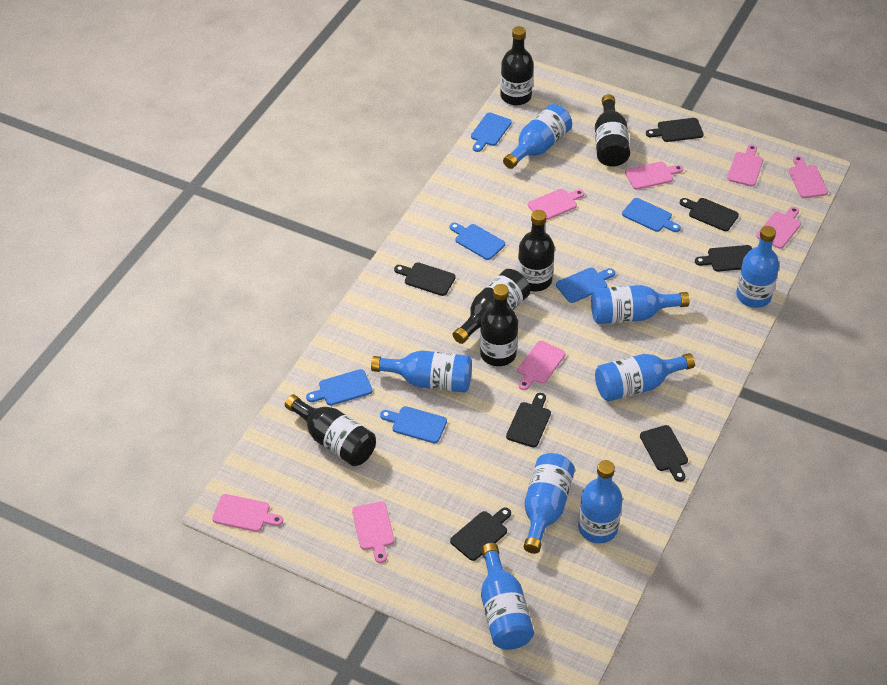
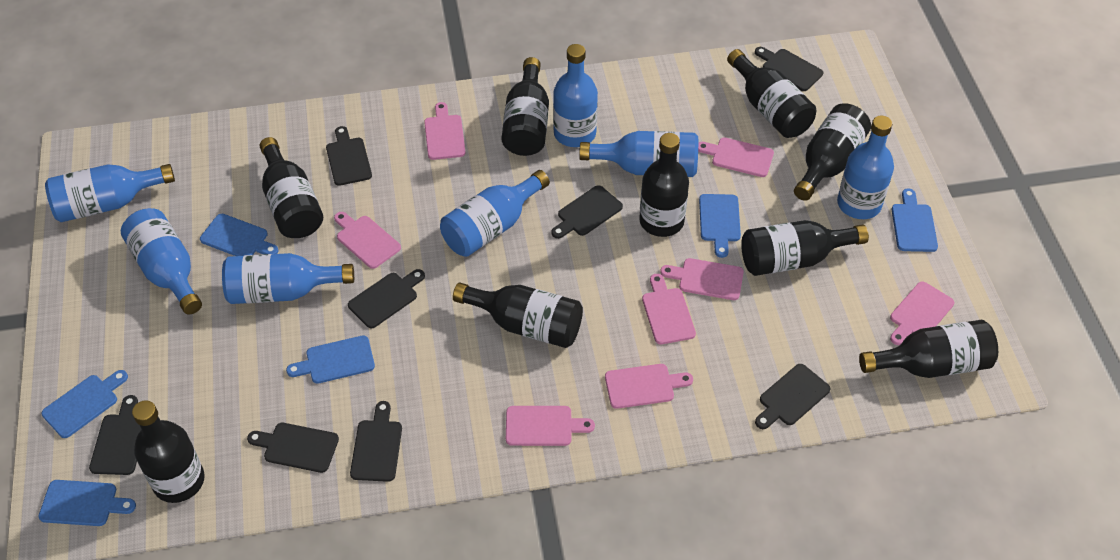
black bottle: 6 -> 9
black cutting board: 7 -> 8
blue bottle: 8 -> 7

